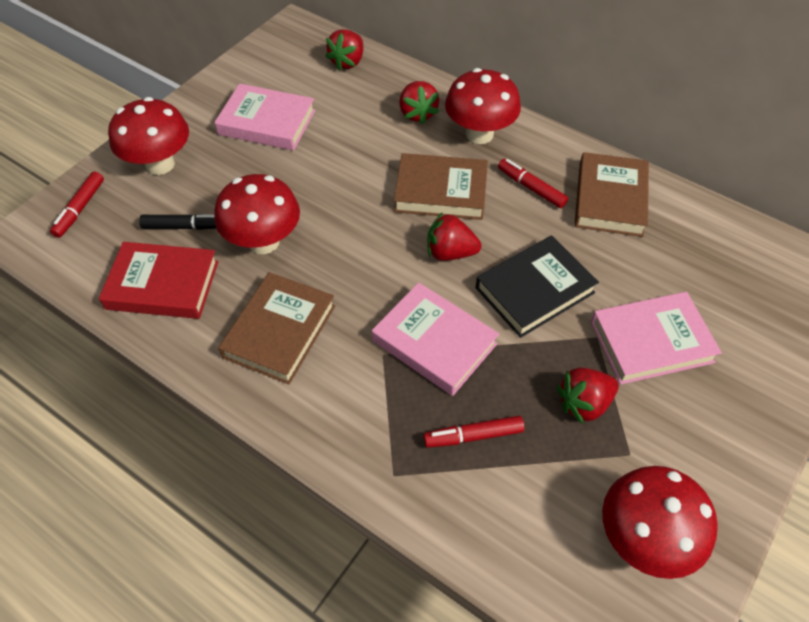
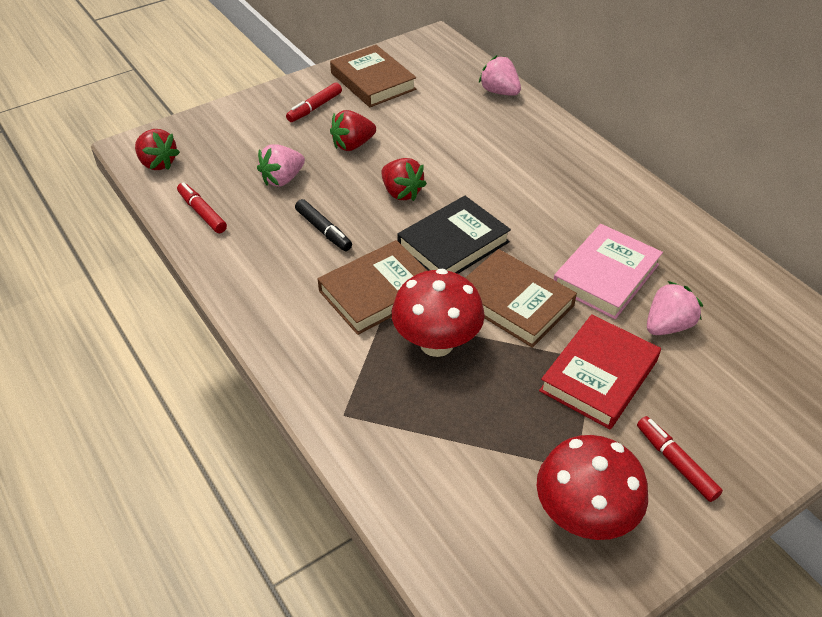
pink book: 3 -> 1
pink strawberry: 0 -> 3
red mushroom: 4 -> 2
red strawberry: 4 -> 3

